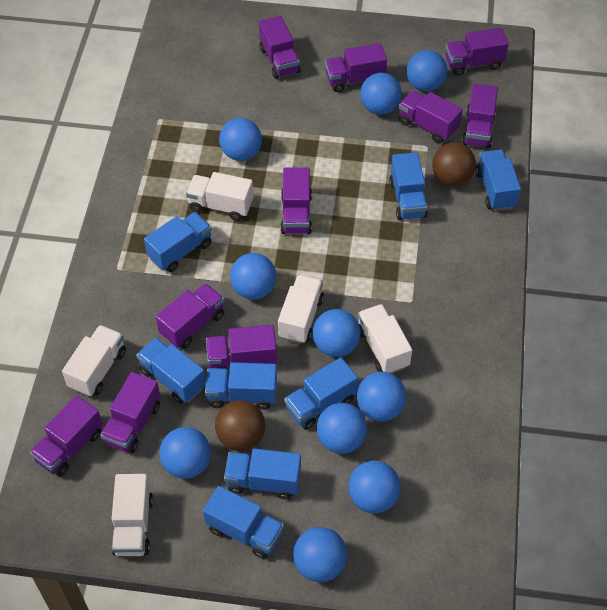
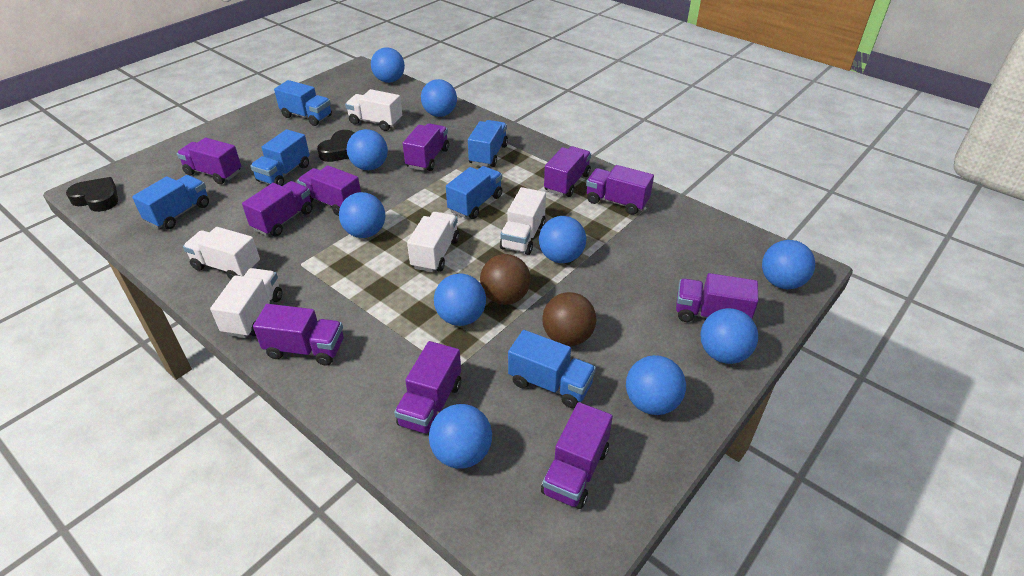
black heart: 0 -> 2
blue truck: 8 -> 6

